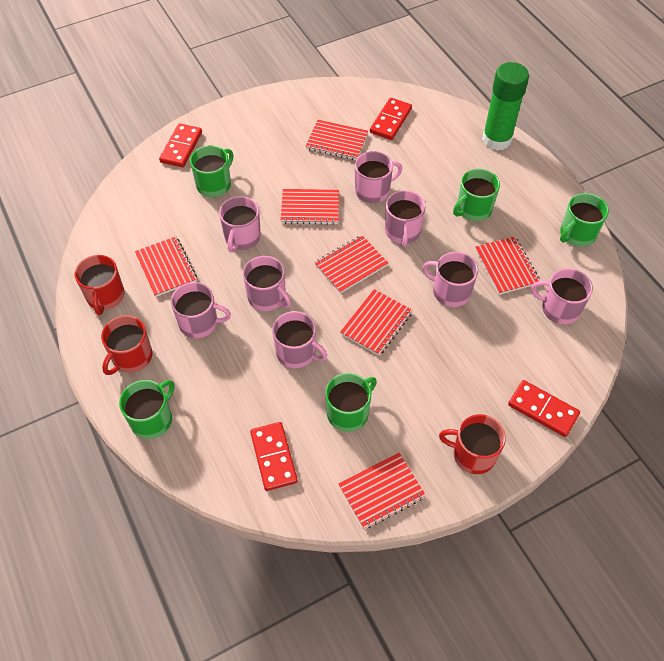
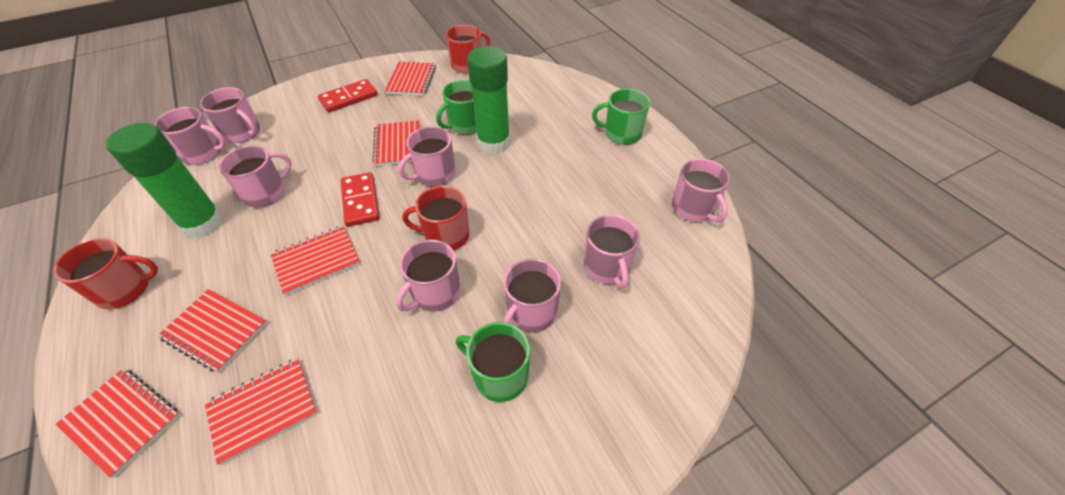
green glue stick: 1 -> 2
green mug: 5 -> 3
red domino: 4 -> 2
red notebook: 7 -> 6

